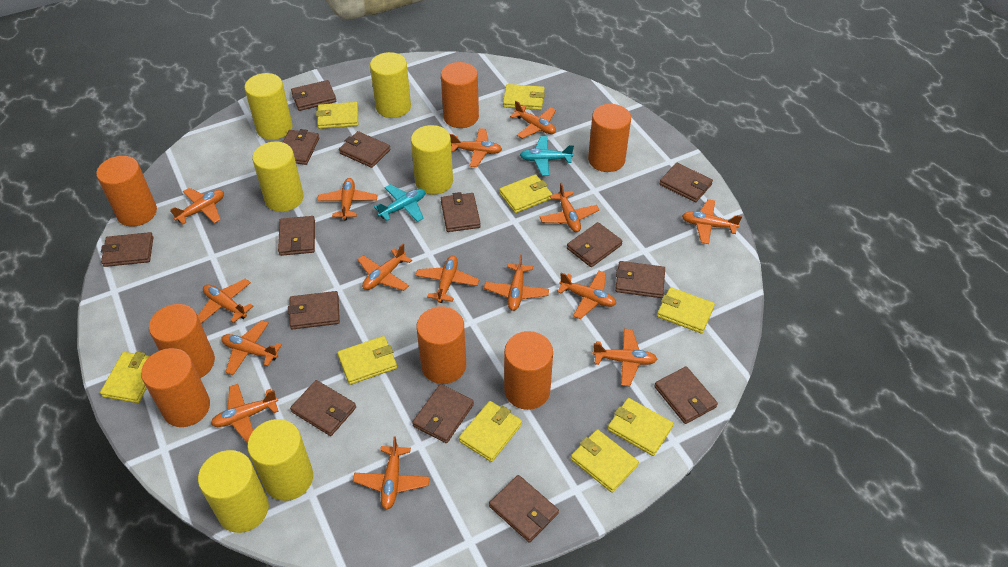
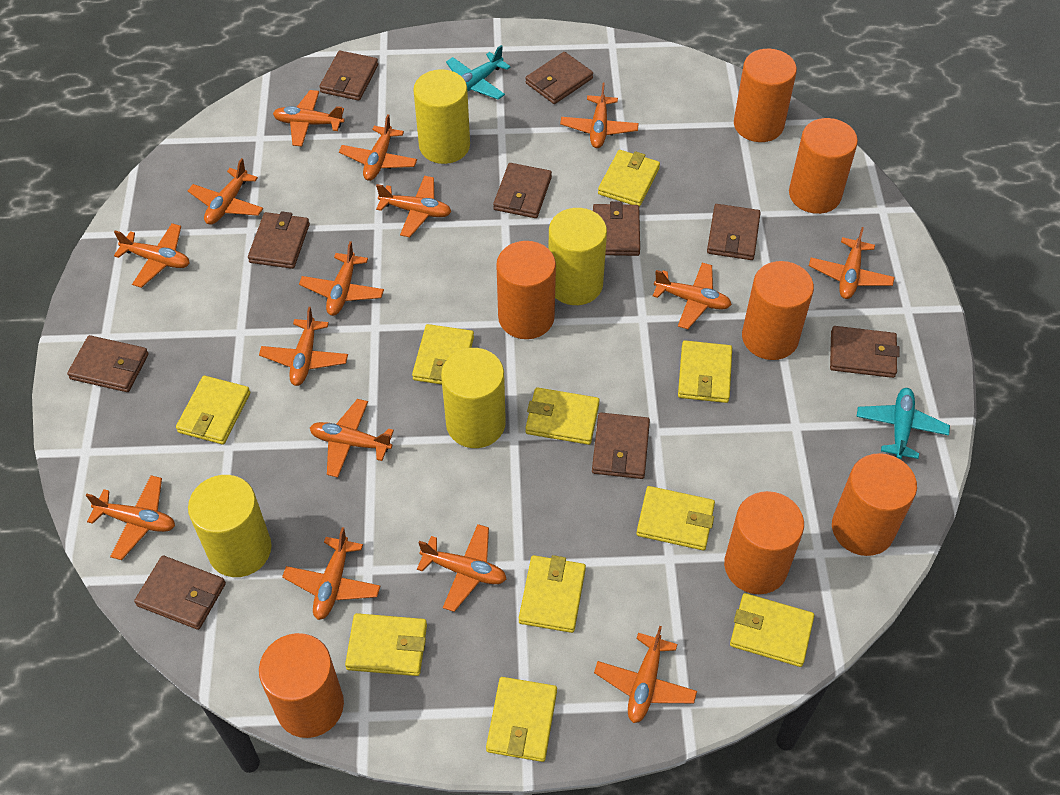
brown wallet: 14 -> 10
yellow cylinder: 6 -> 4
yellow wallet: 9 -> 10

